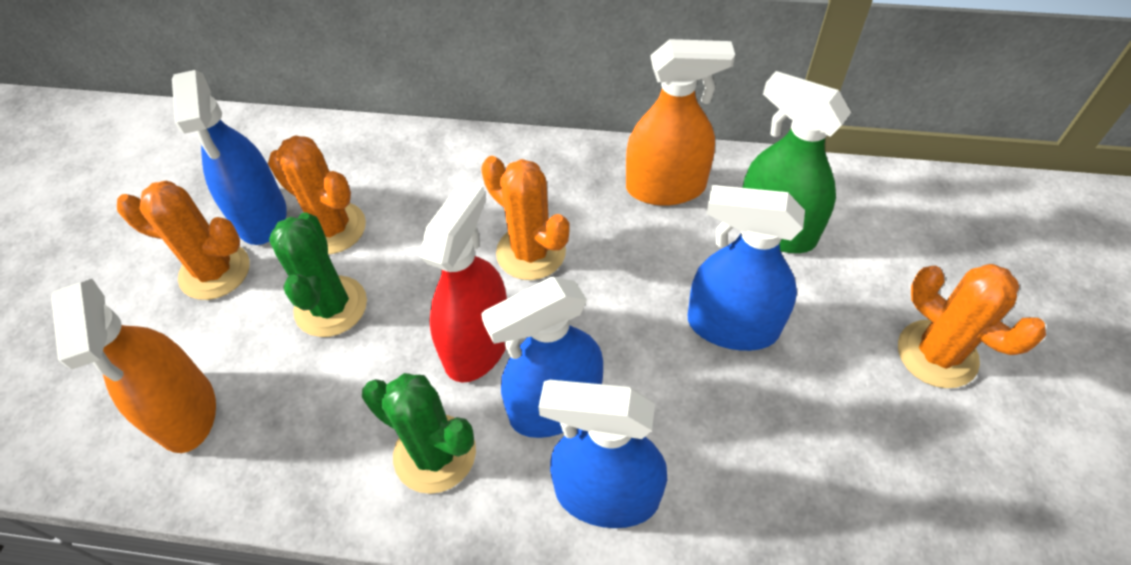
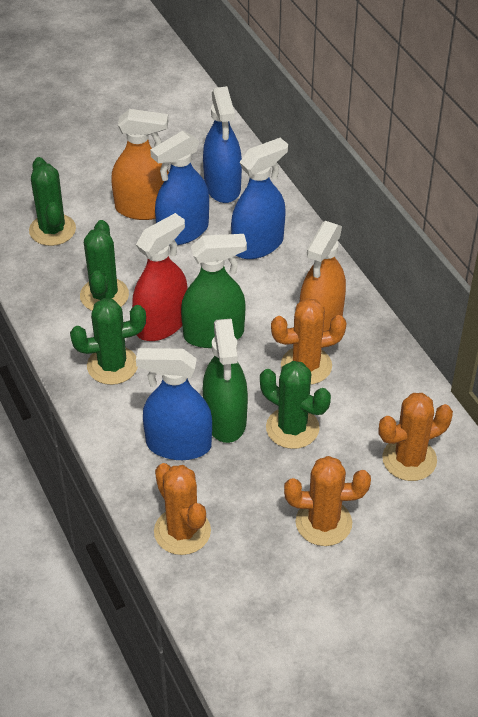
green cactus: 2 -> 4
green spray bottle: 1 -> 2

